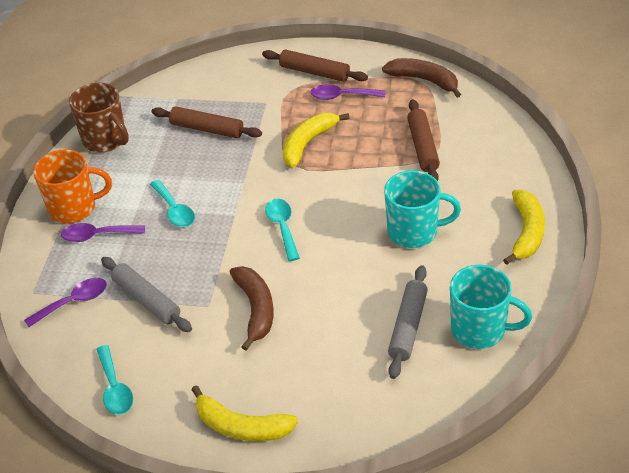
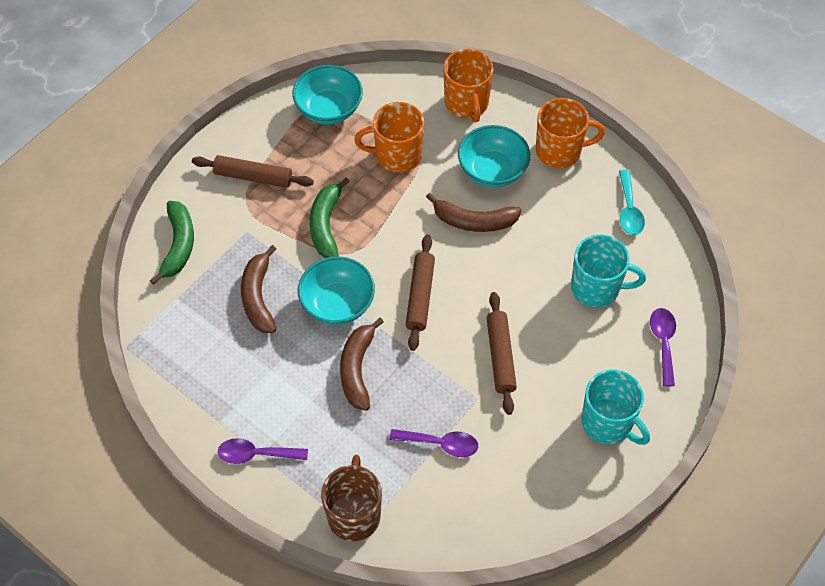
brown banana: 2 -> 3
green banana: 0 -> 2
grey rolling pin: 2 -> 0
orange mug: 1 -> 3
turquoise bowl: 0 -> 3
turquoise spoon: 3 -> 1
yellow banana: 3 -> 0

